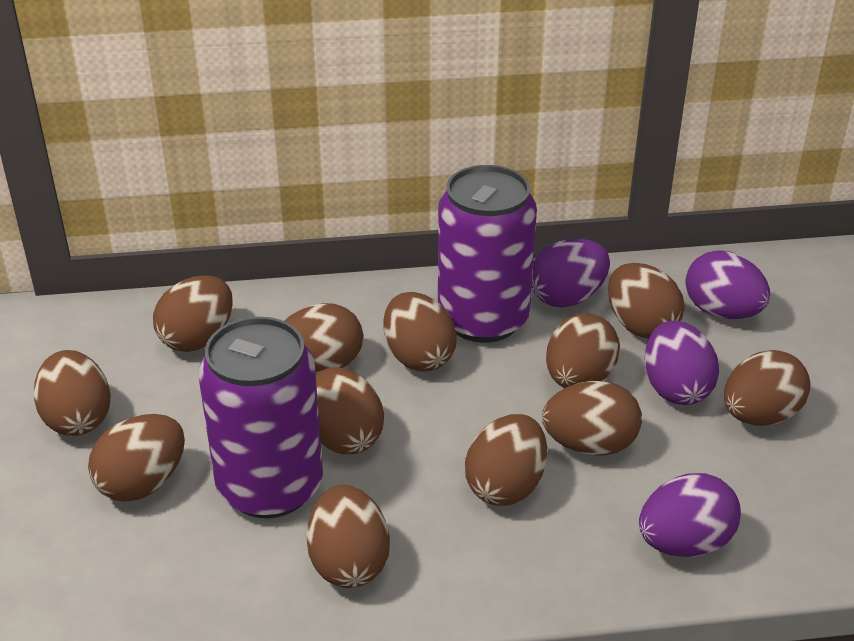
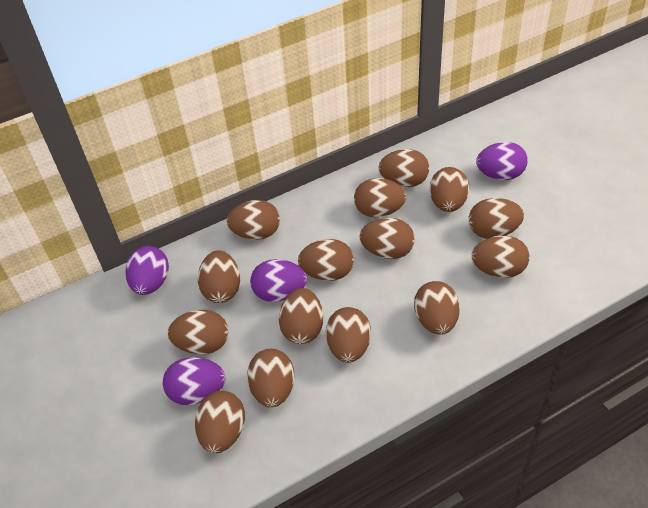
brown egg: 12 -> 15
purple can: 2 -> 0

